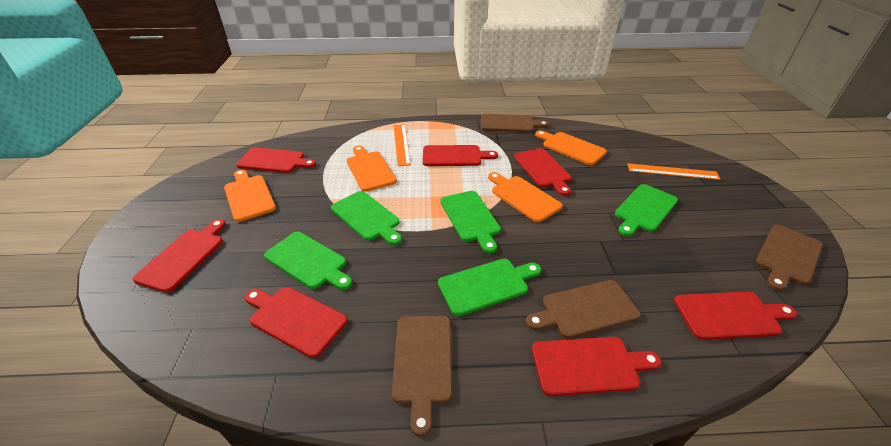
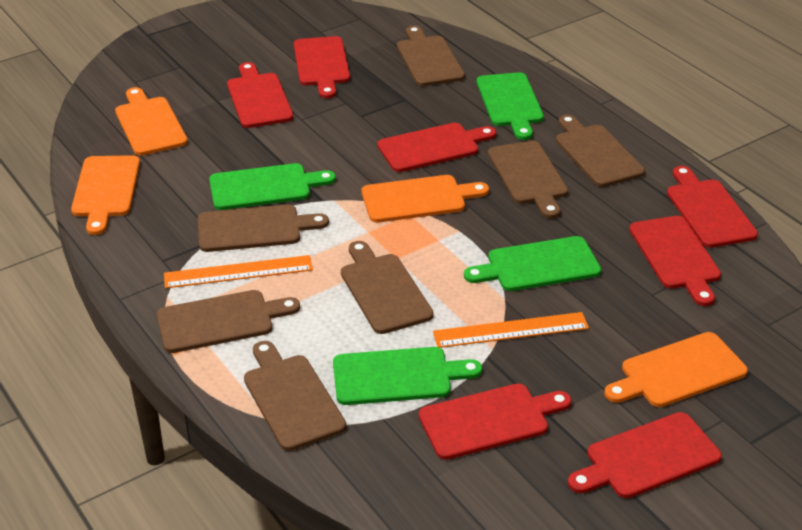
brown cutting board: 4 -> 7
green cutting board: 5 -> 4

